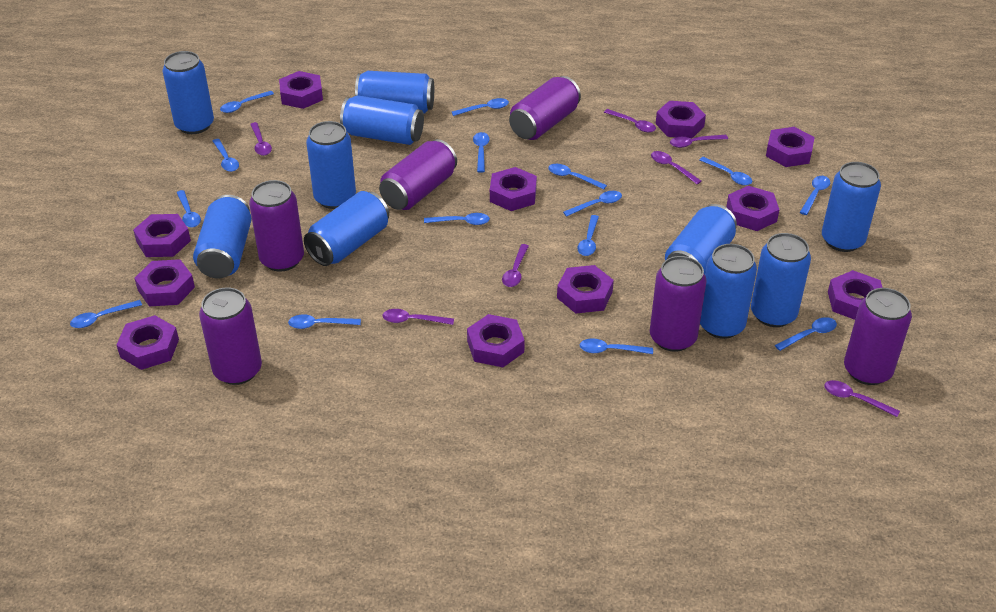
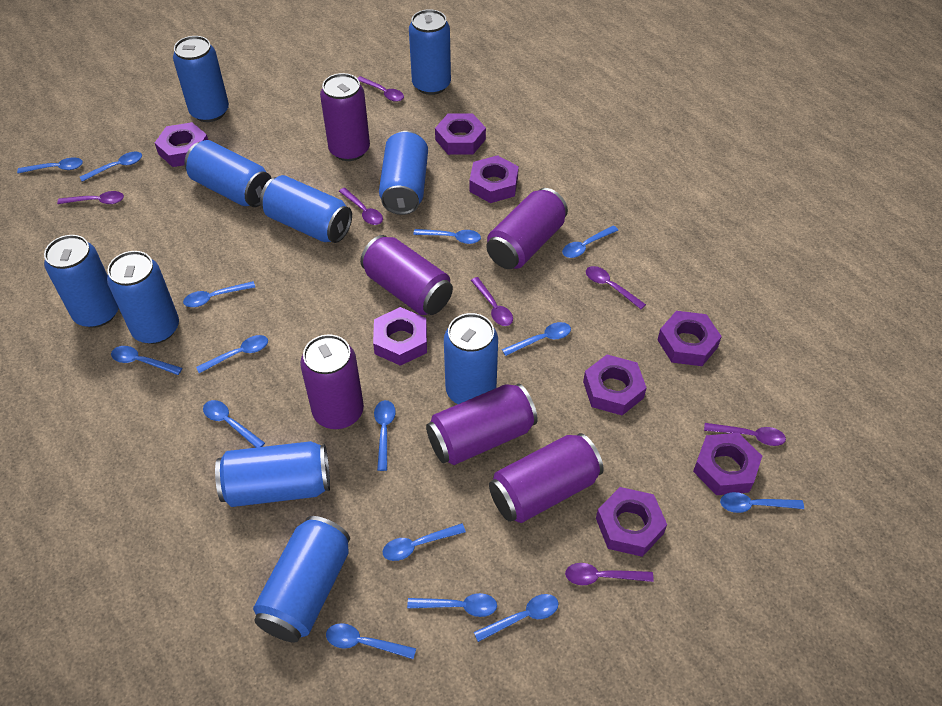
purple nut: 11 -> 8

